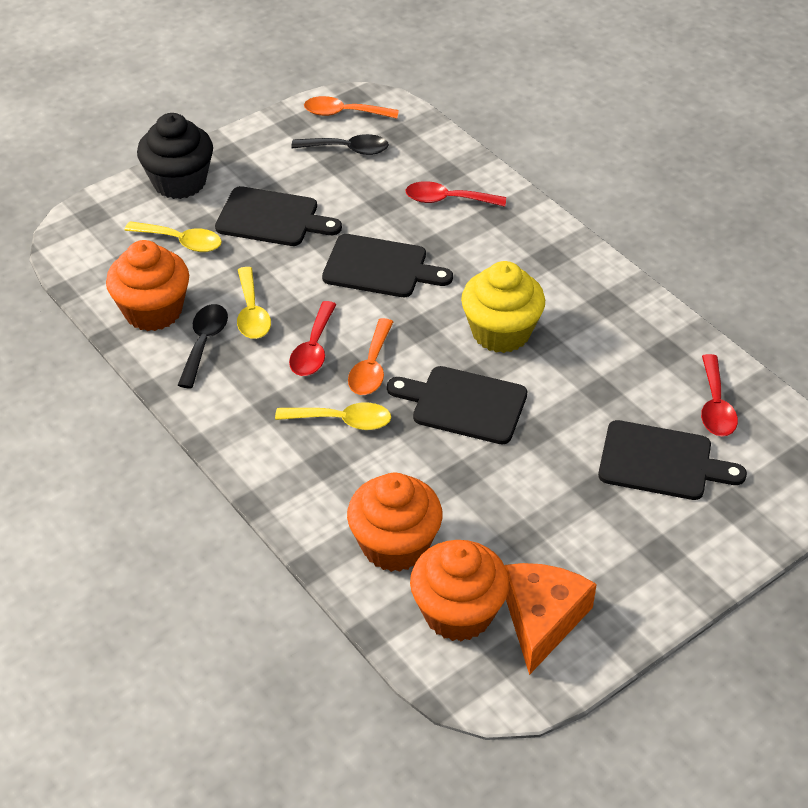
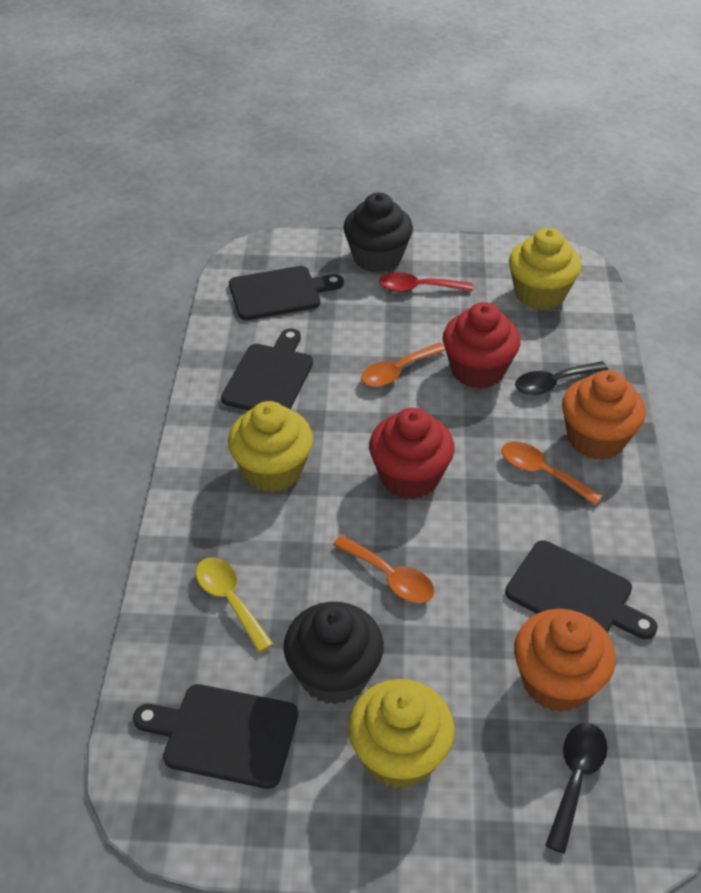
black cupcake: 1 -> 2
orange cheese: 1 -> 0
orange cupcake: 3 -> 2
orange spoon: 2 -> 3
red cupcake: 0 -> 2
red spoon: 3 -> 1
yellow cupcake: 1 -> 3
yellow spoon: 3 -> 1

